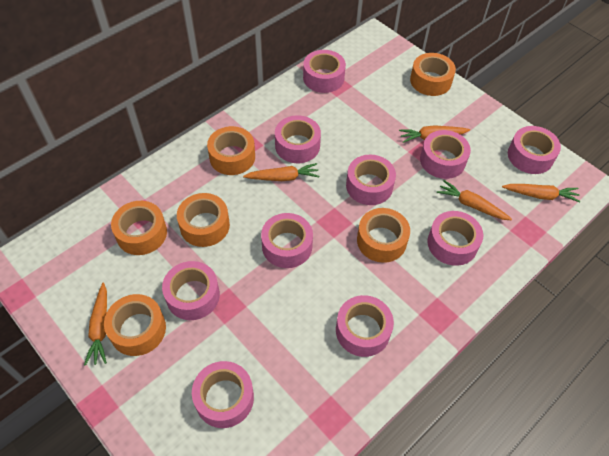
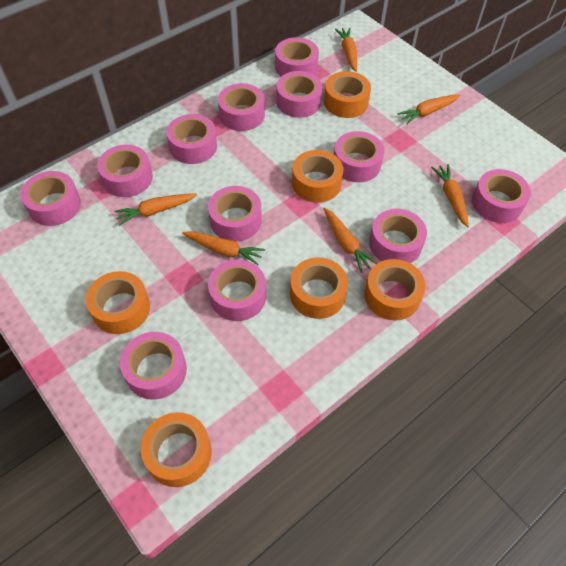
orange carrot: 5 -> 6
pink tape: 10 -> 12

